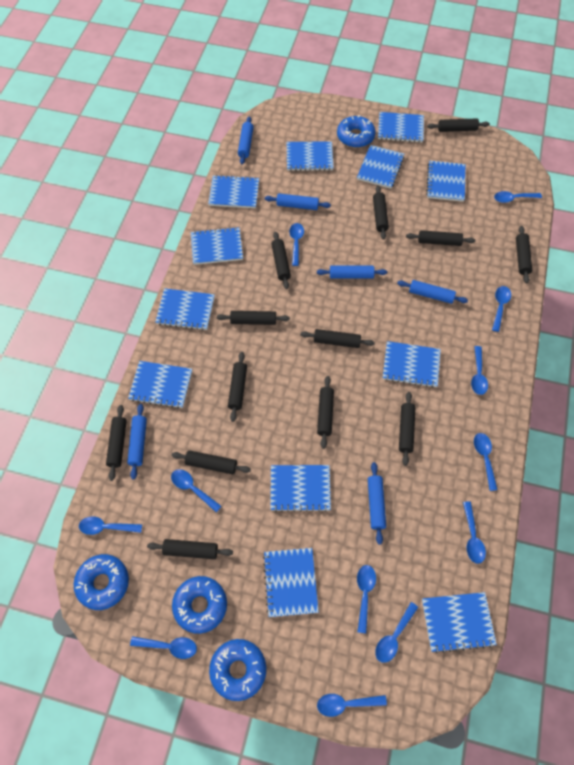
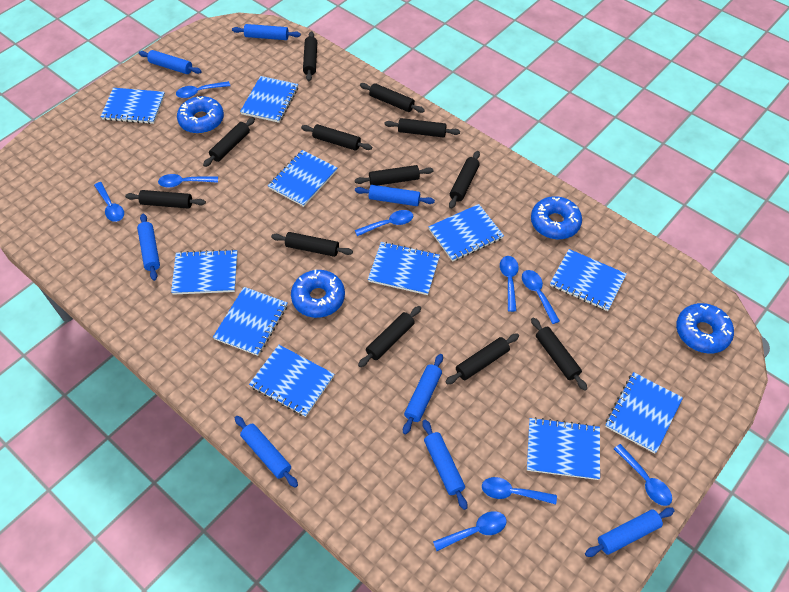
black rolling pin: 13 -> 12
blue notebook: 12 -> 11
blue rolling pin: 6 -> 8
blue spoon: 12 -> 9

